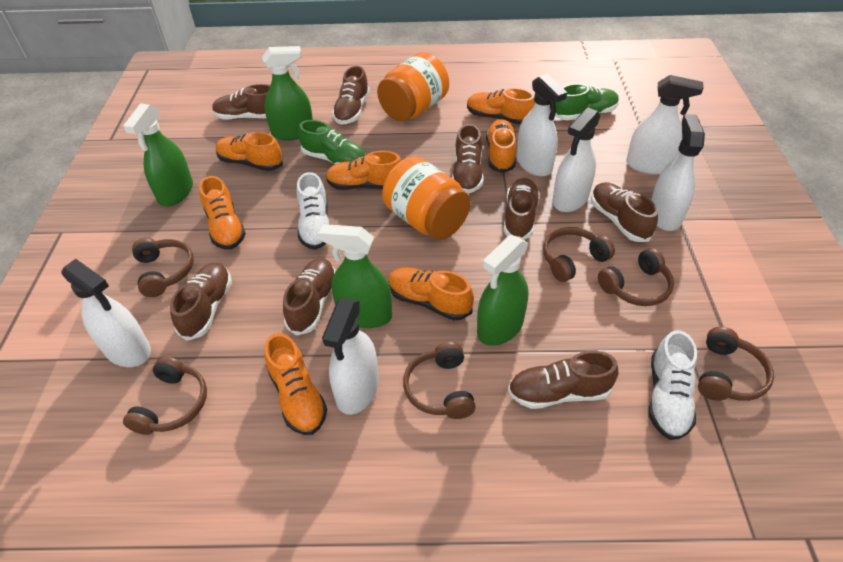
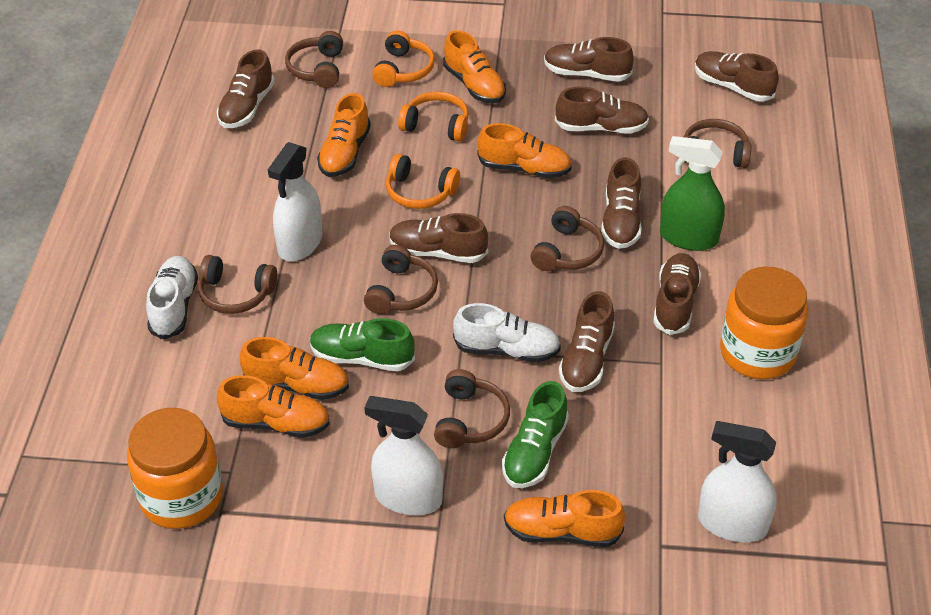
green spray bottle: 4 -> 1
orange headphones: 0 -> 3
orange shoe: 7 -> 6
white spray bottle: 6 -> 3

